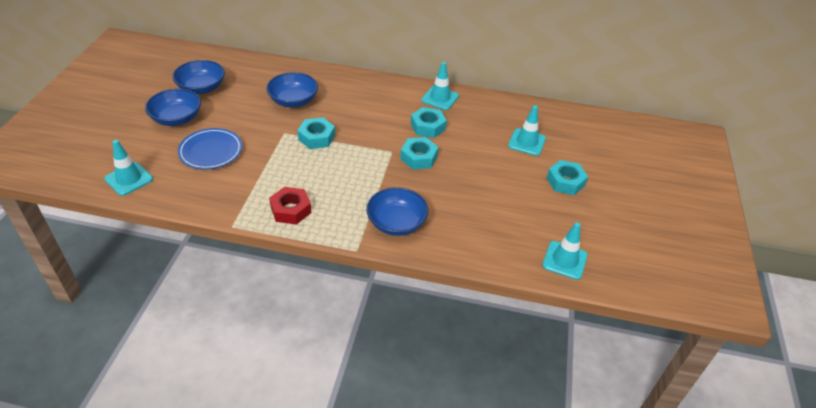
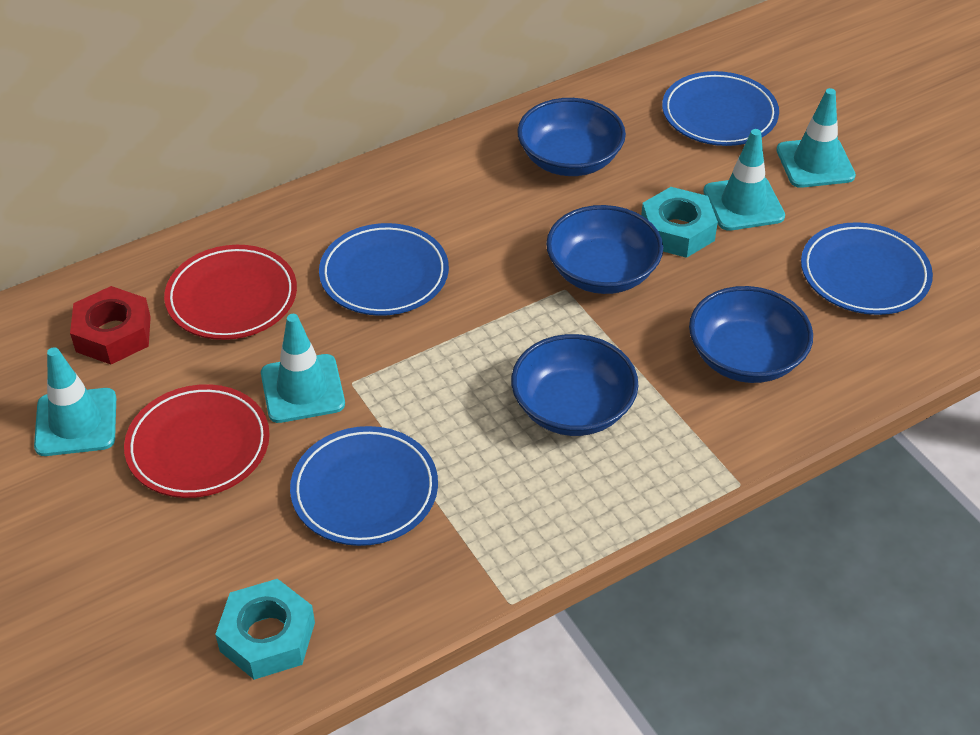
blue plate: 1 -> 4
red plate: 0 -> 2
turquoise nut: 4 -> 2

